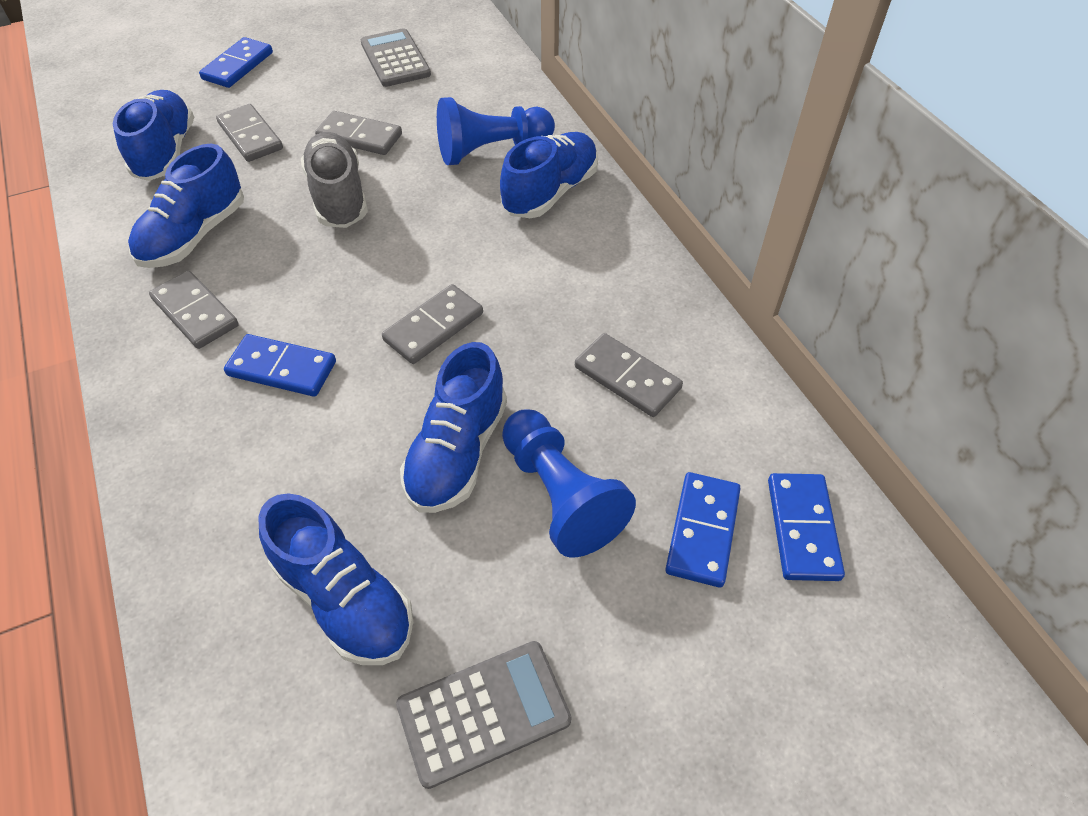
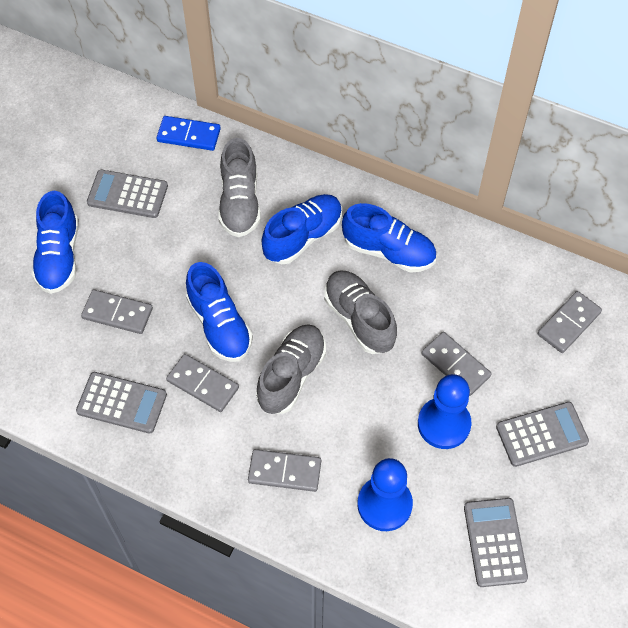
blue domino: 4 -> 1
blue shoe: 5 -> 4
grey calculator: 2 -> 4
grey shoe: 1 -> 3

